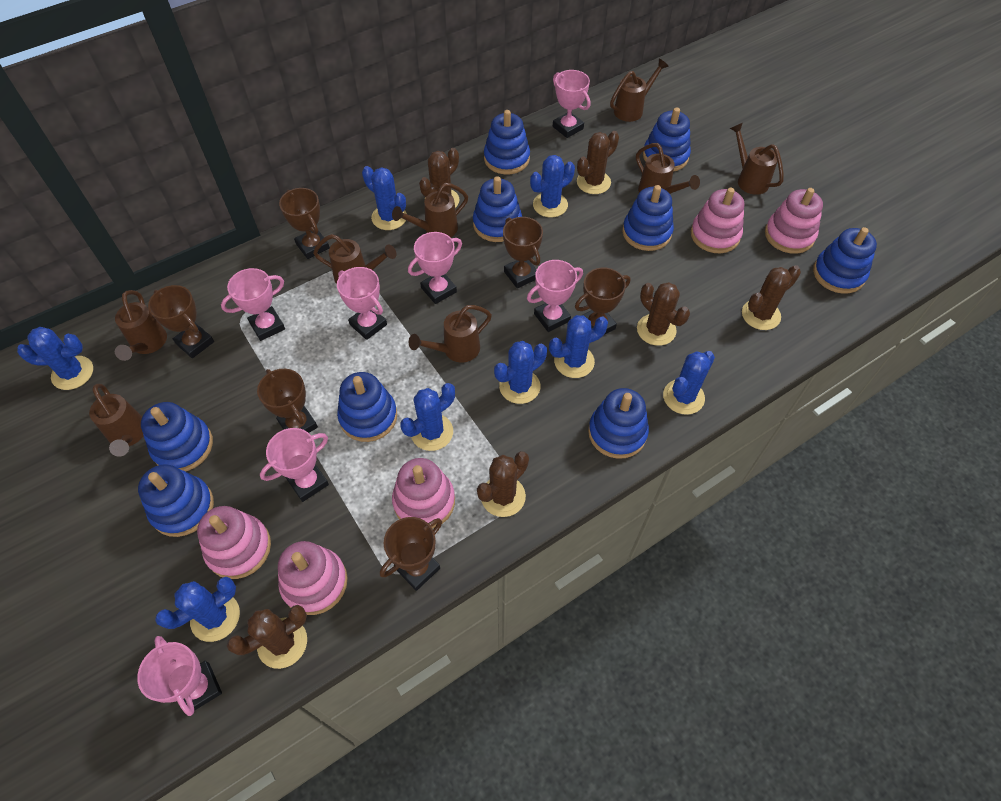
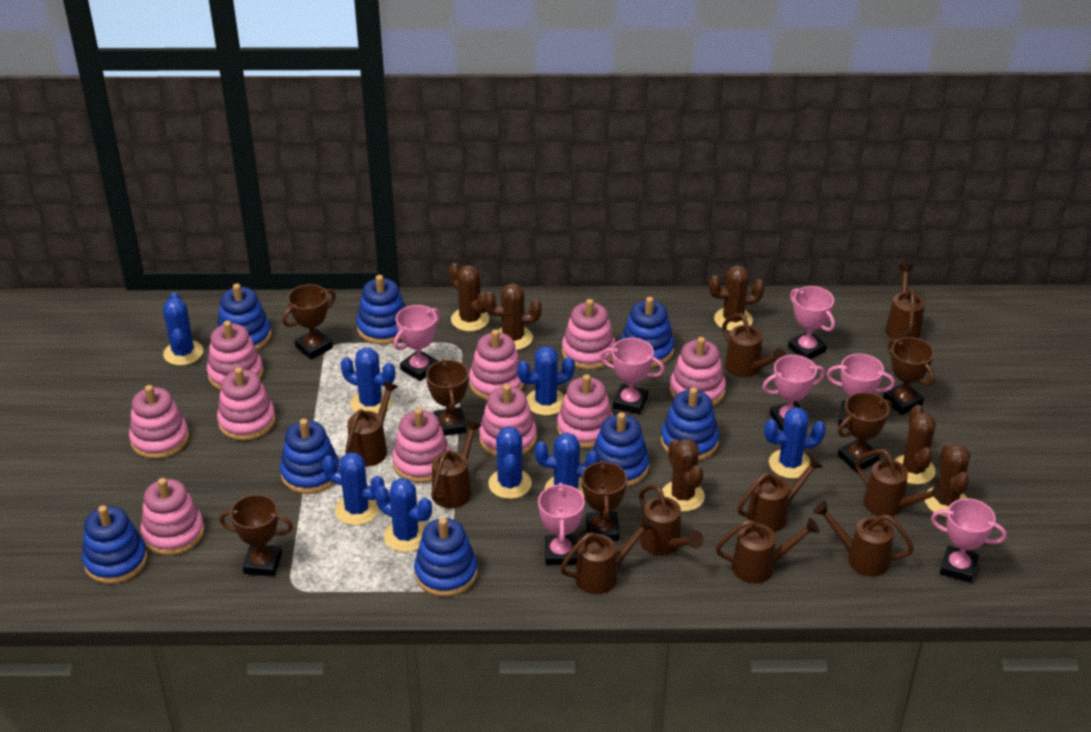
blue stacking toy: 9 -> 8
brown watering can: 8 -> 10
pink stacking toy: 5 -> 10

